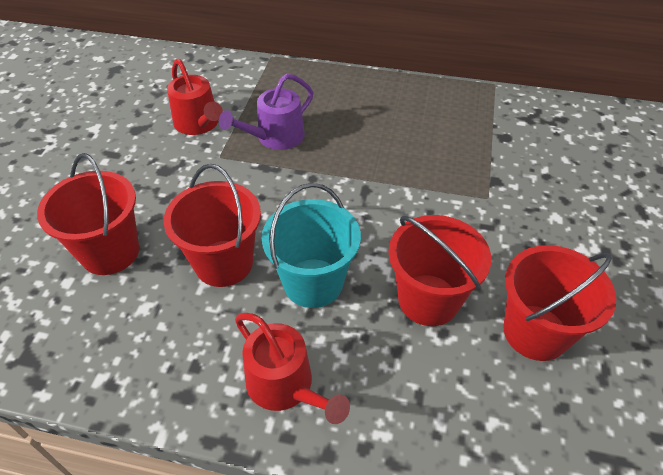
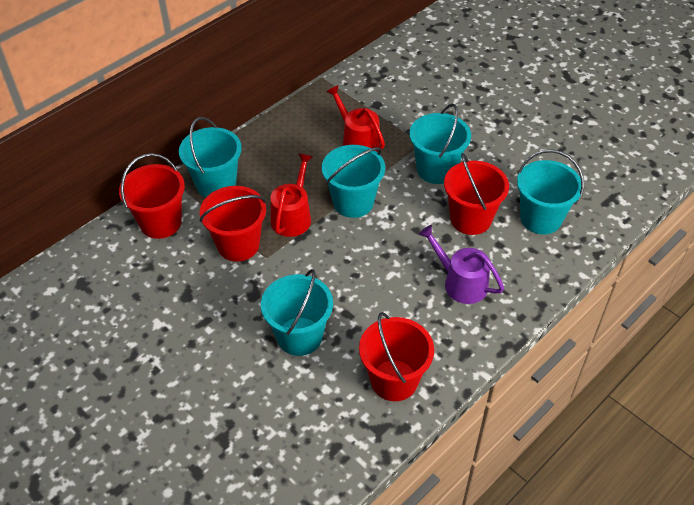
turquoise bucket: 1 -> 5

